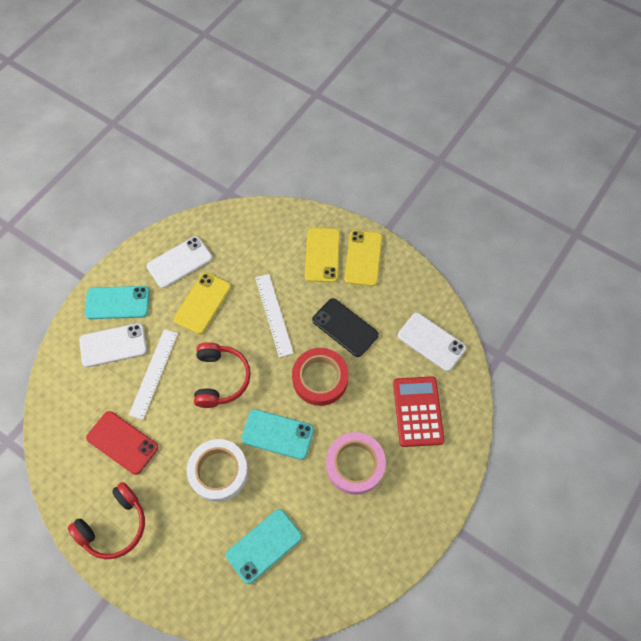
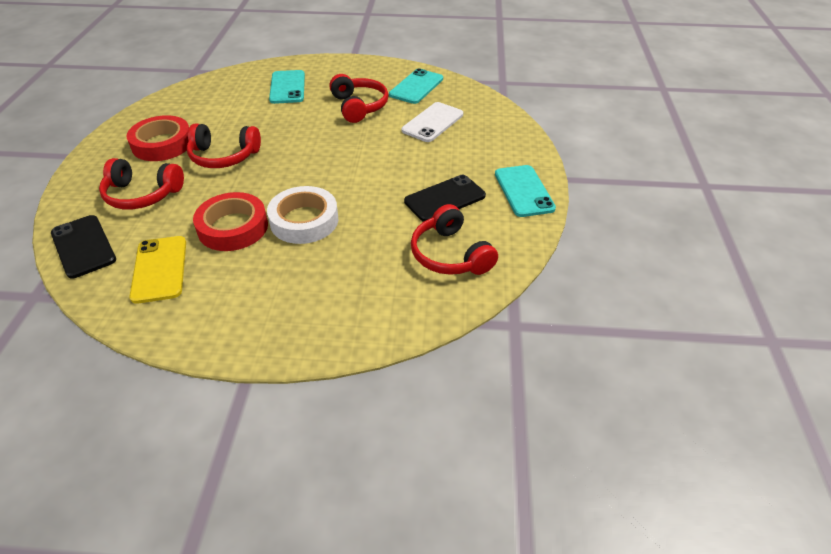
black phone: 1 -> 2
pink tape: 1 -> 0
red calculator: 1 -> 0
red headphones: 2 -> 4
red phone: 1 -> 0
red tape: 1 -> 2
white phone: 3 -> 1
white ruler: 2 -> 0
yellow phone: 3 -> 1

